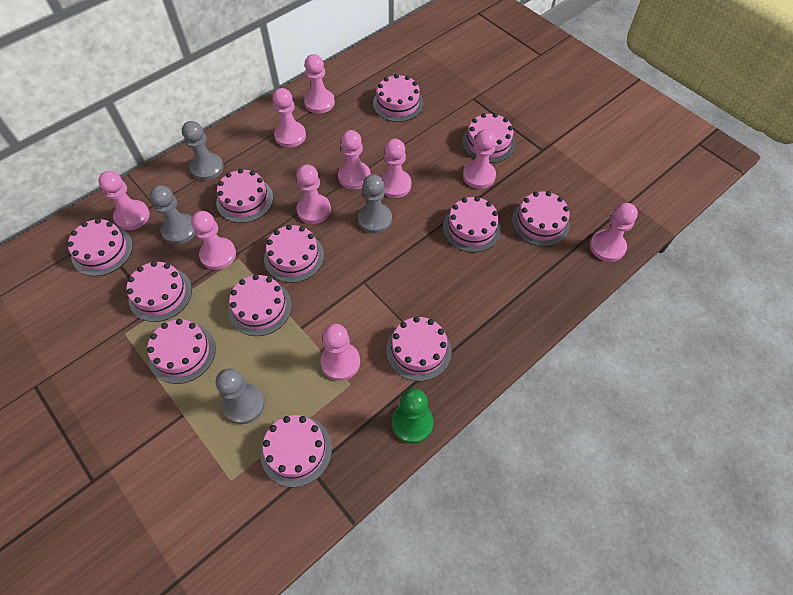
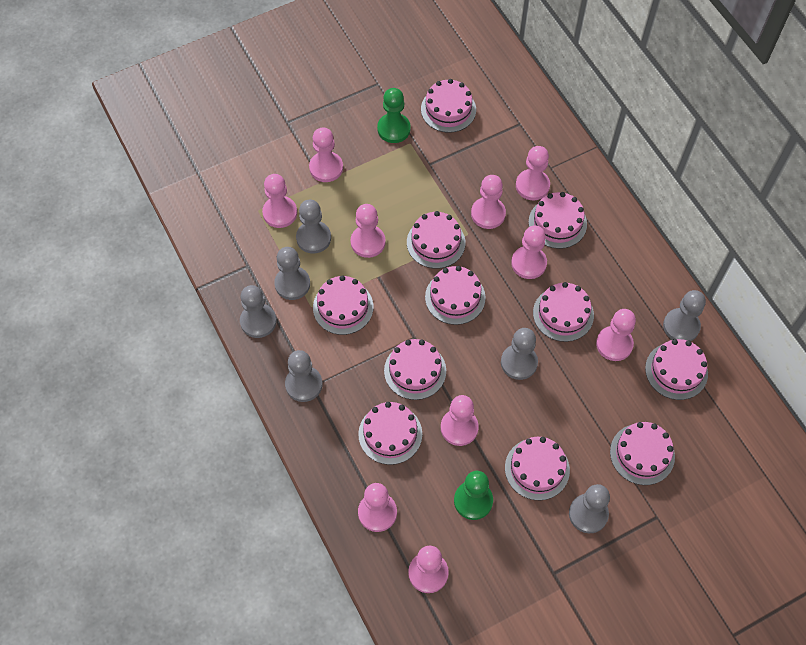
green pawn: 1 -> 2
grey pawn: 4 -> 7
pink cake: 12 -> 11

